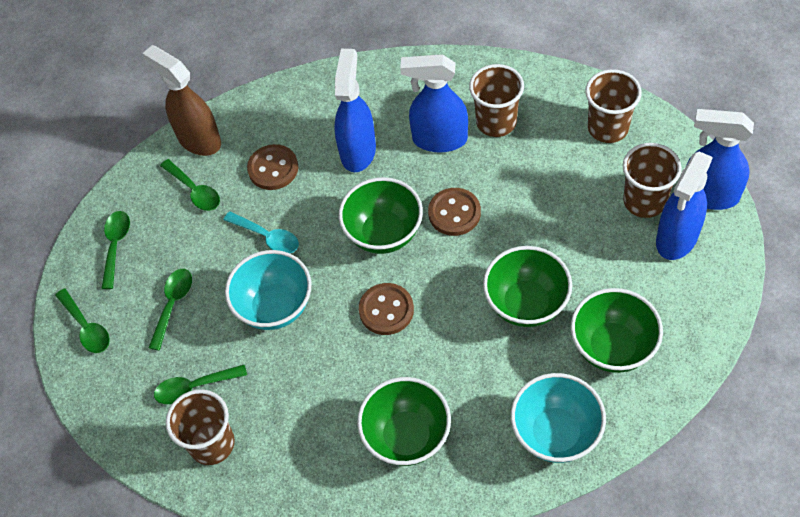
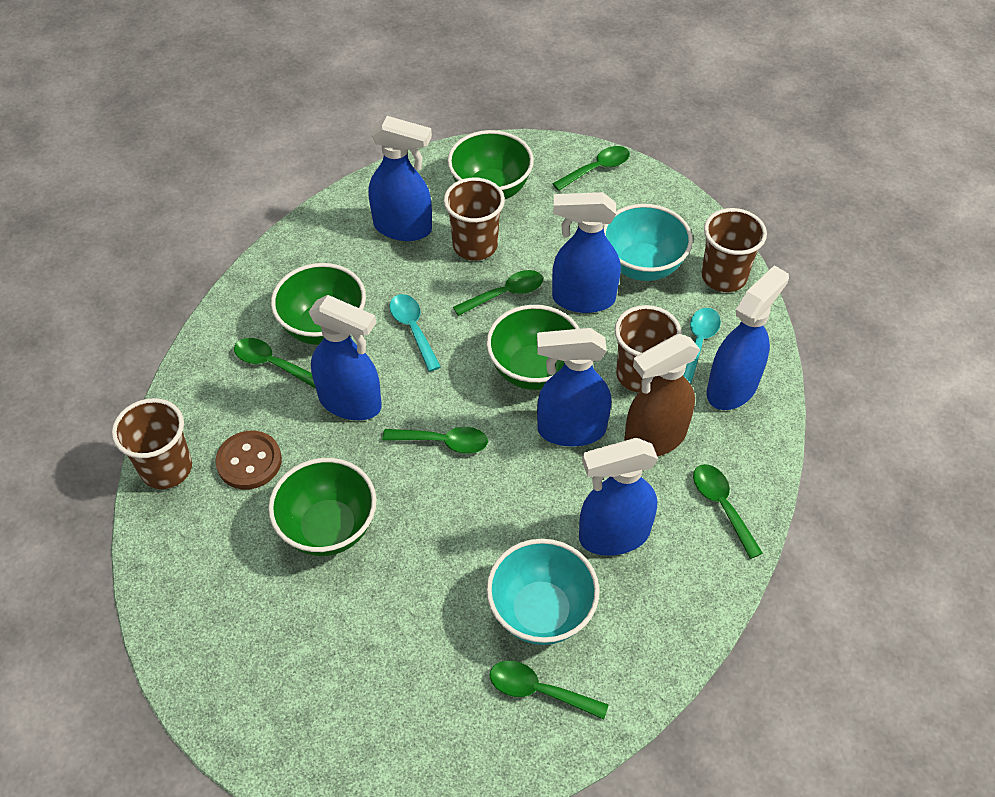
blue spray bottle: 4 -> 6
brown button: 3 -> 1
green spoon: 5 -> 6
turquoise spoon: 1 -> 2

